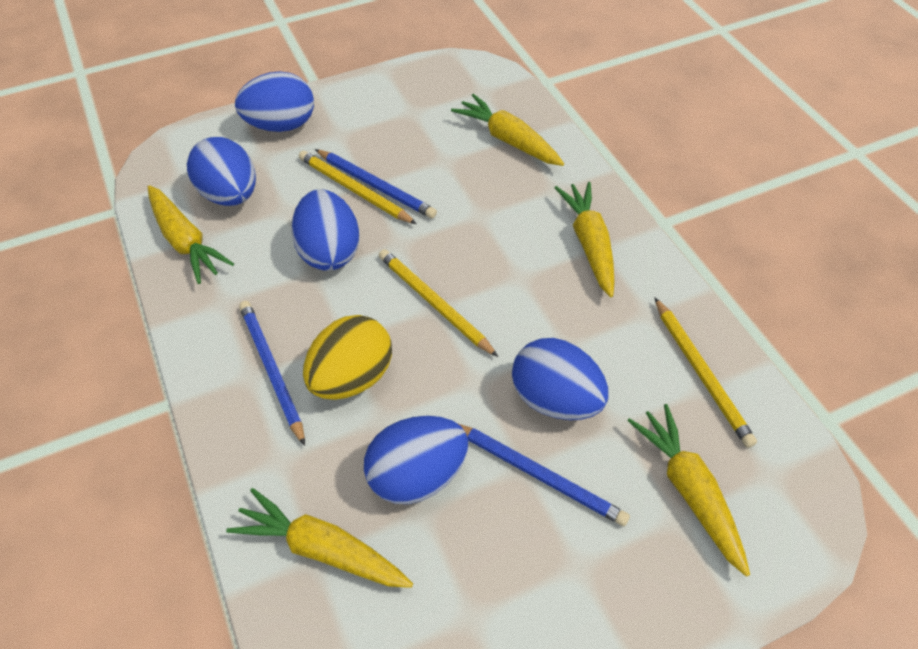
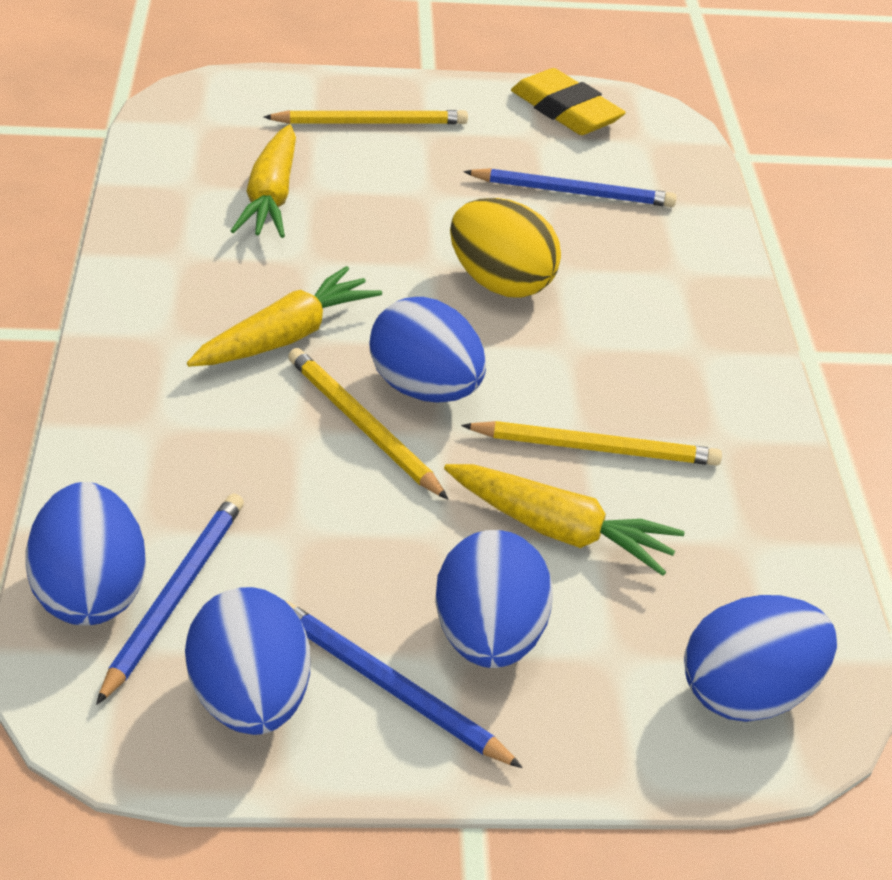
yellow carrot: 5 -> 3
yellow eraser: 0 -> 1

